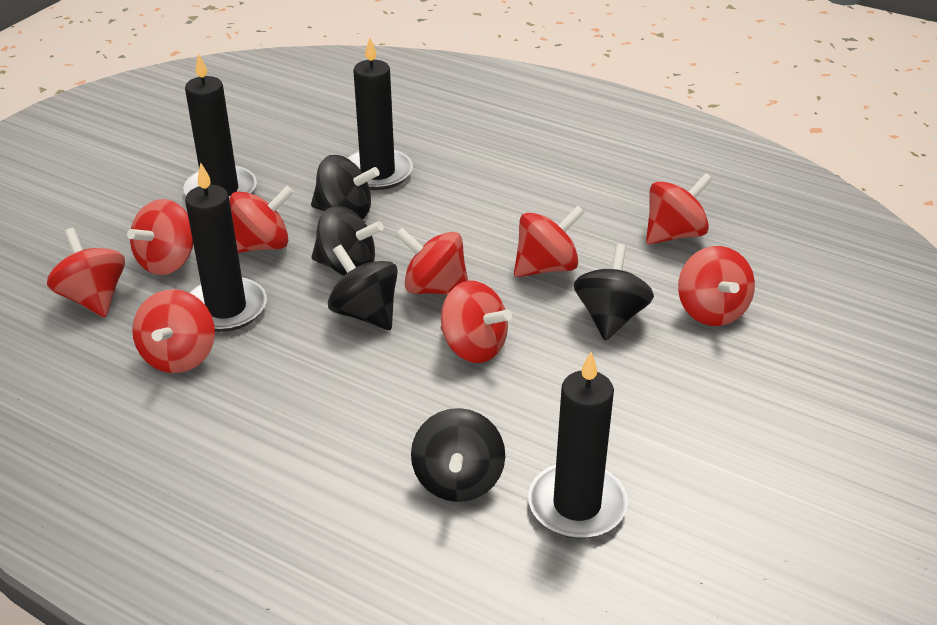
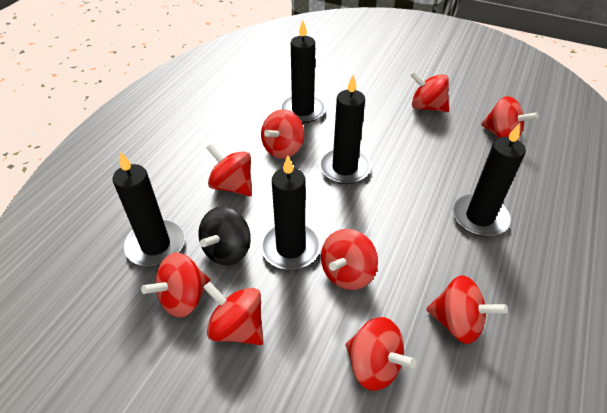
black candle: 4 -> 5
black spinning top: 5 -> 1

